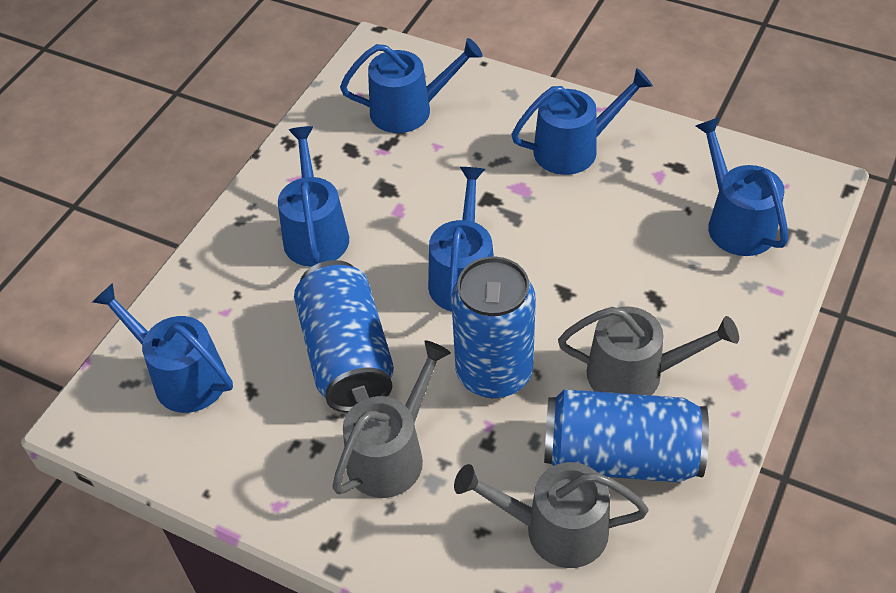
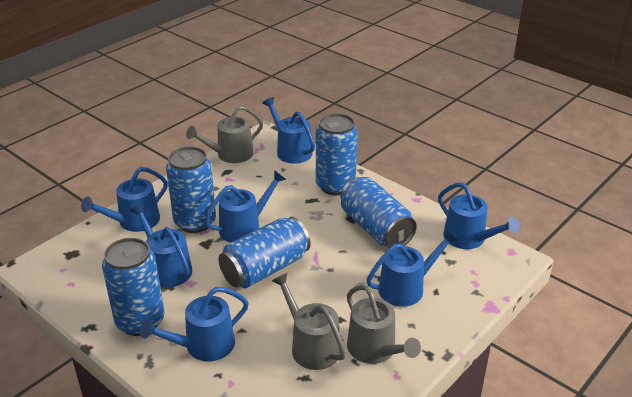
blue can: 3 -> 5
blue watering can: 6 -> 7

